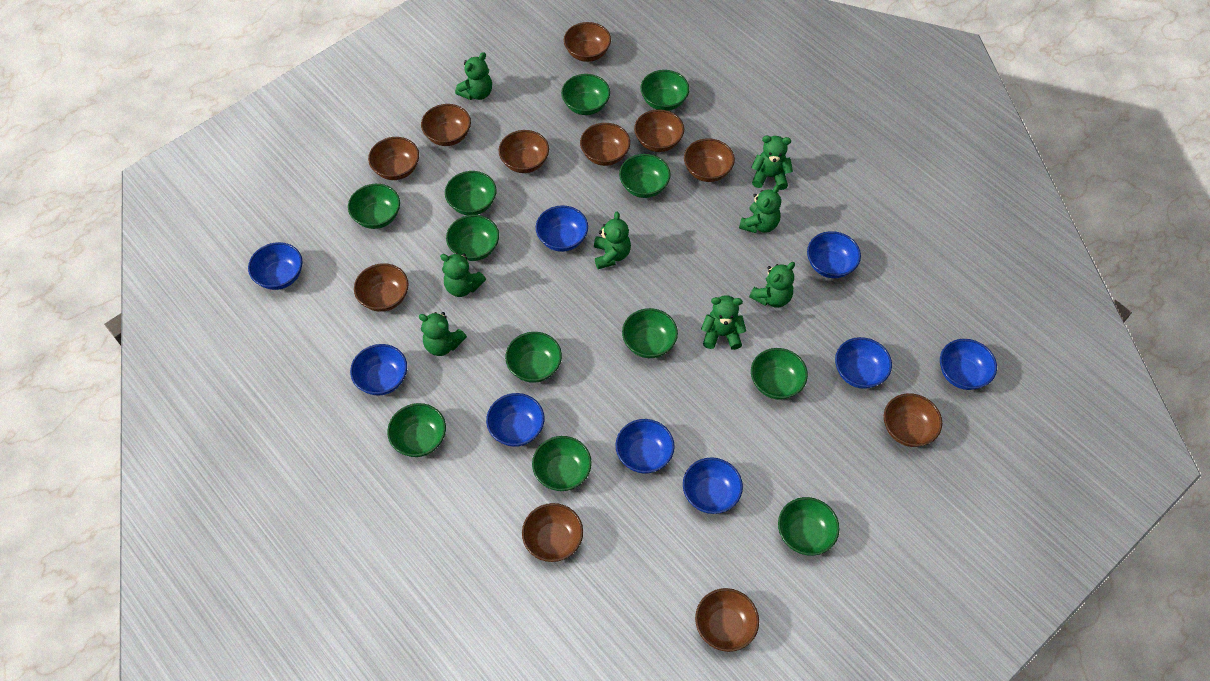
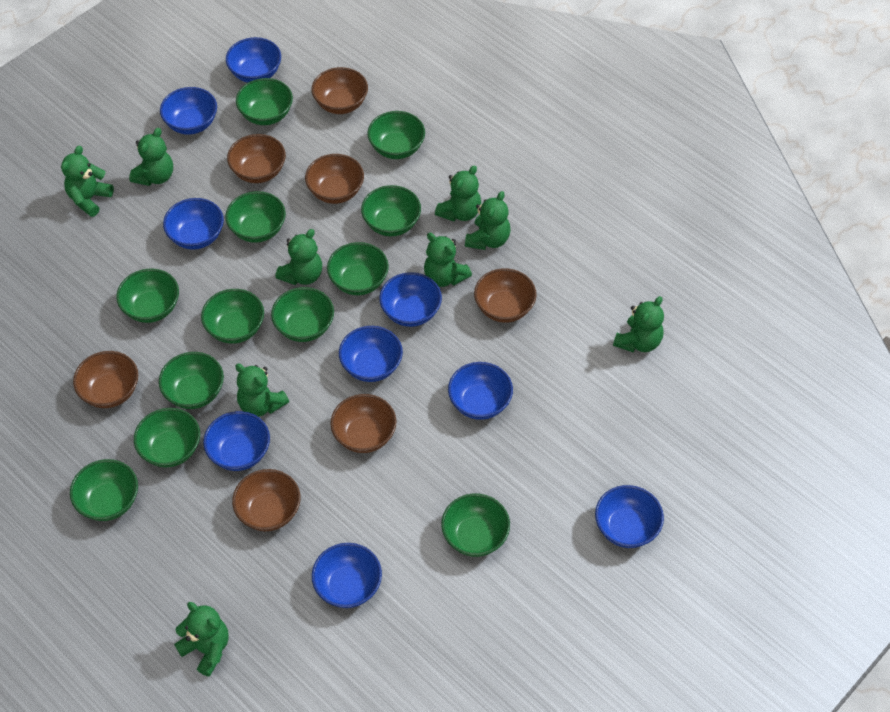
brown bowl: 11 -> 7
green teddy bear: 8 -> 9

